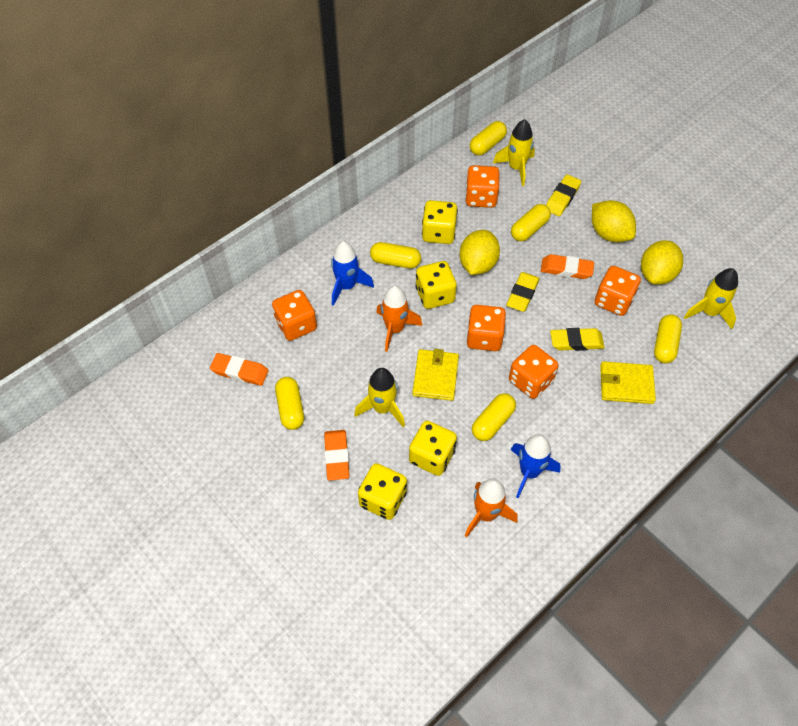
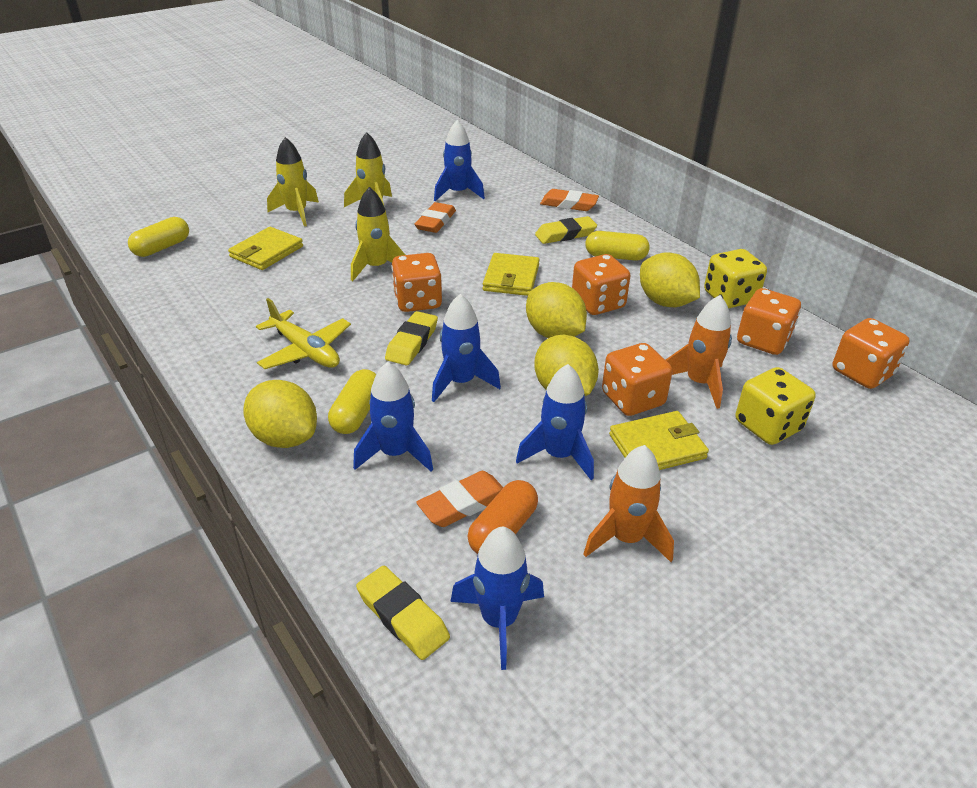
blue rocket: 2 -> 5
orange capsule: 0 -> 1
yellow capsule: 6 -> 3
yellow dice: 4 -> 2
yellow lemon: 3 -> 4
yellow plane: 0 -> 1
yellow wallet: 2 -> 3

